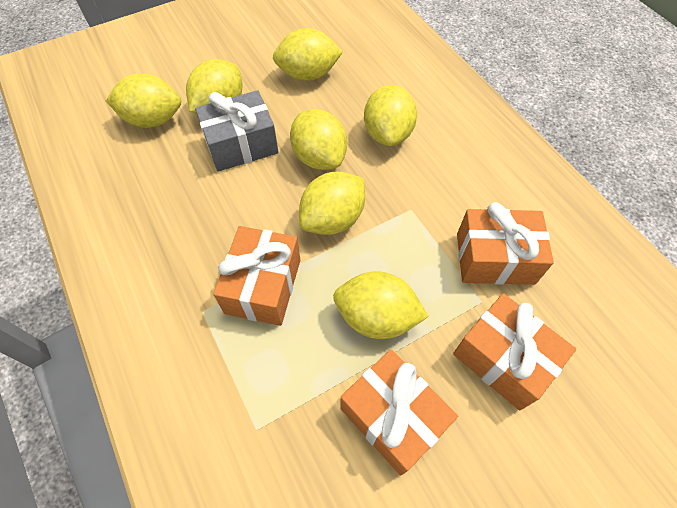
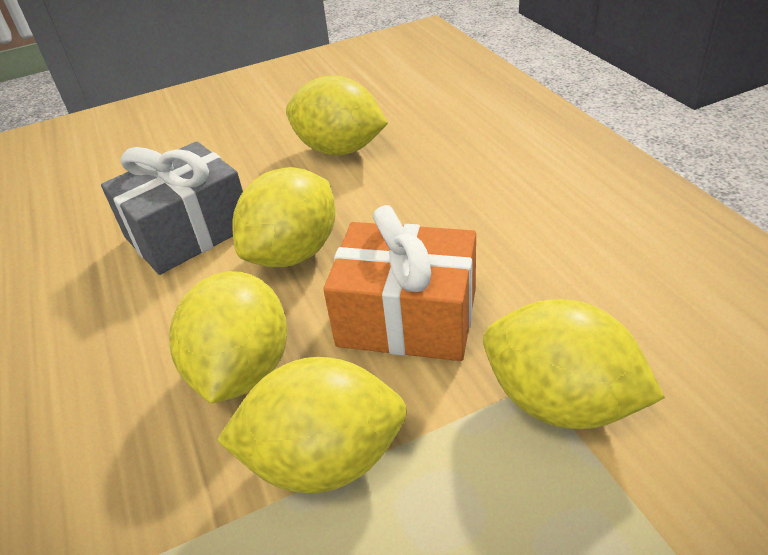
orange gift: 4 -> 1
yellow lemon: 7 -> 5

